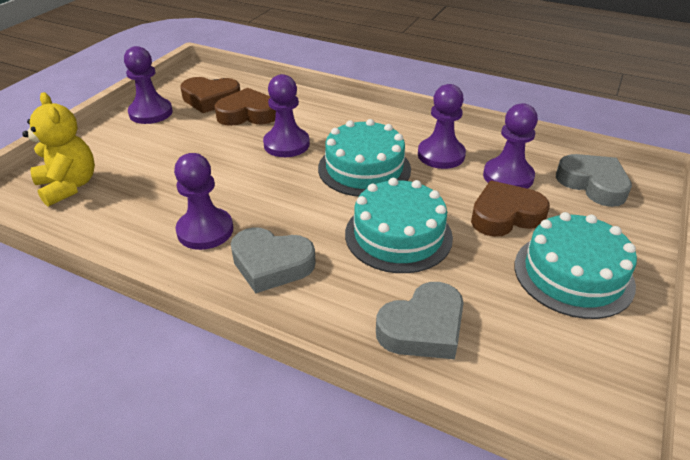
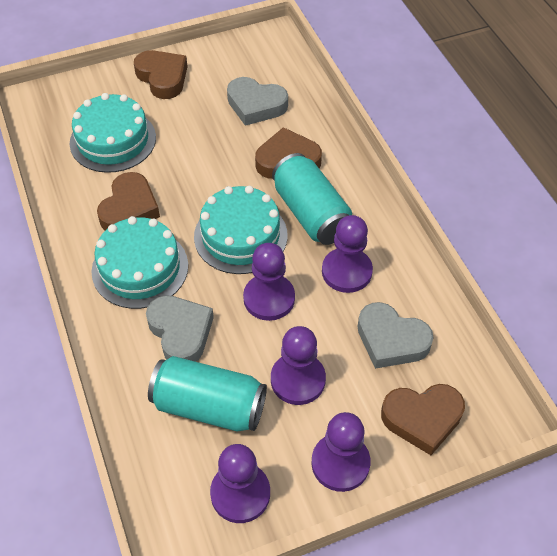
brown heart: 3 -> 4
turquoise can: 0 -> 2
yellow teddy bear: 1 -> 0

